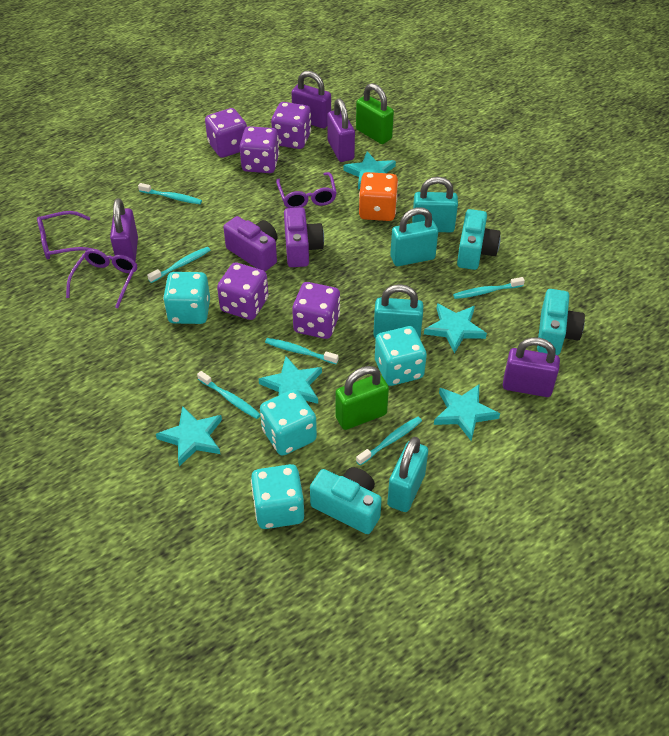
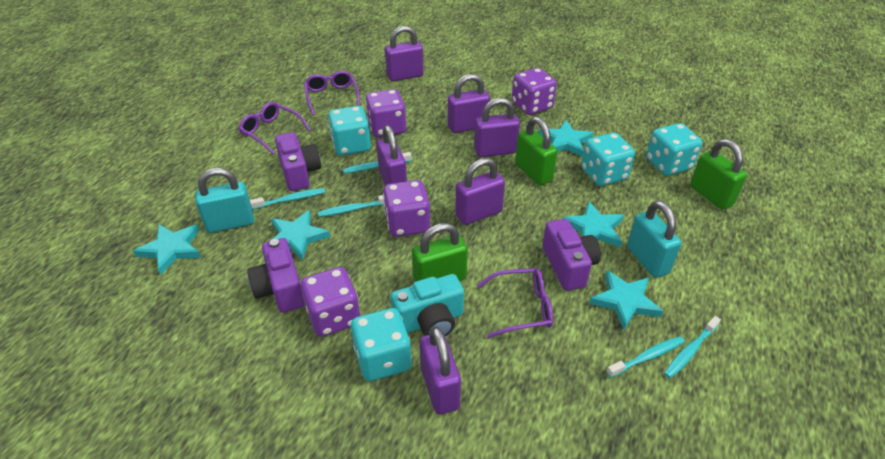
green padlock: 2 -> 3
orange dice: 1 -> 0
purple camera: 2 -> 3
purple dice: 5 -> 4
purple padlock: 4 -> 6
turquoise camera: 3 -> 1
turquoise padlock: 4 -> 2
turquoise toothbrush: 6 -> 5

